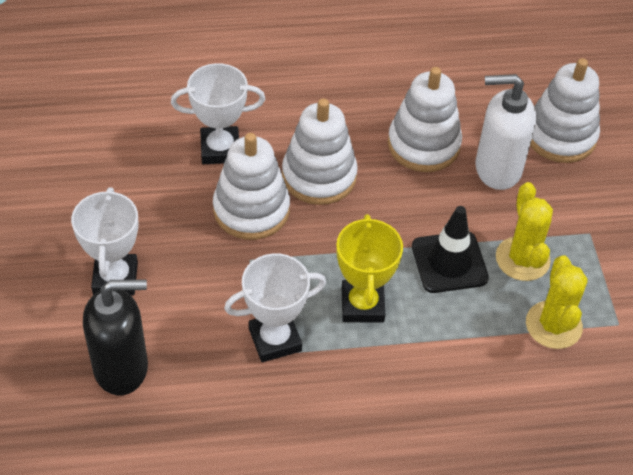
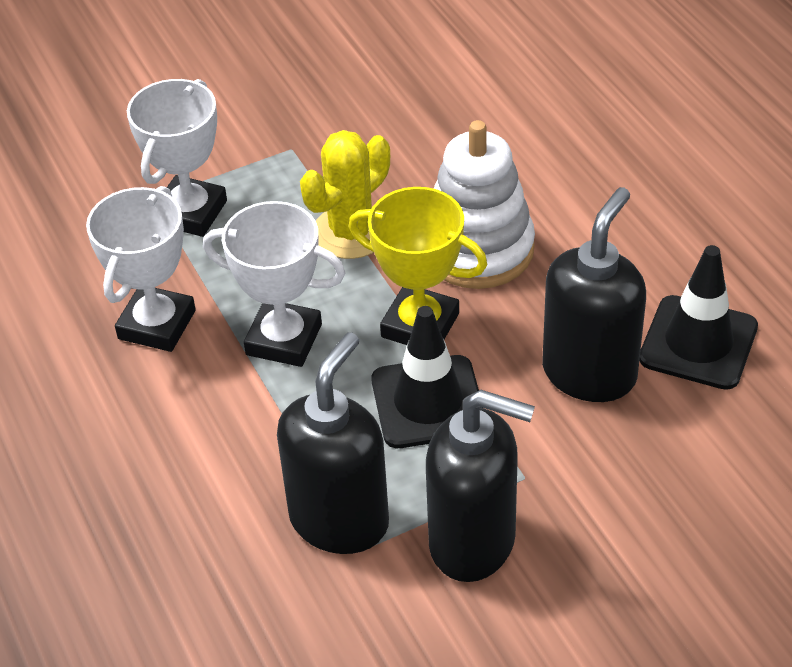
black soap dispenser: 1 -> 3
black traffic cone: 1 -> 2
white soap dispenser: 1 -> 0
white stacking toy: 4 -> 1
yellow cactus: 2 -> 1

